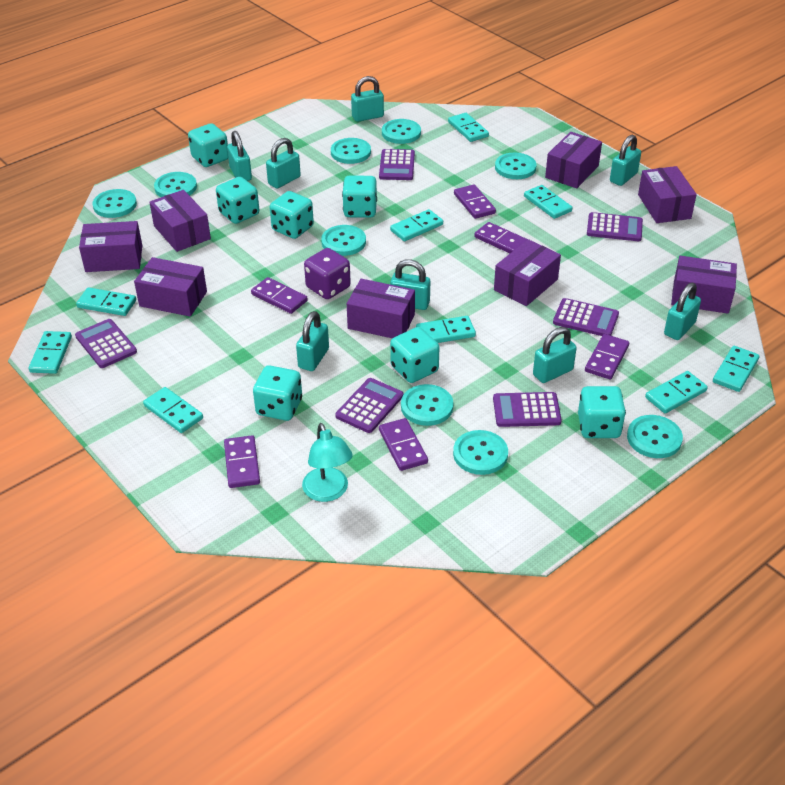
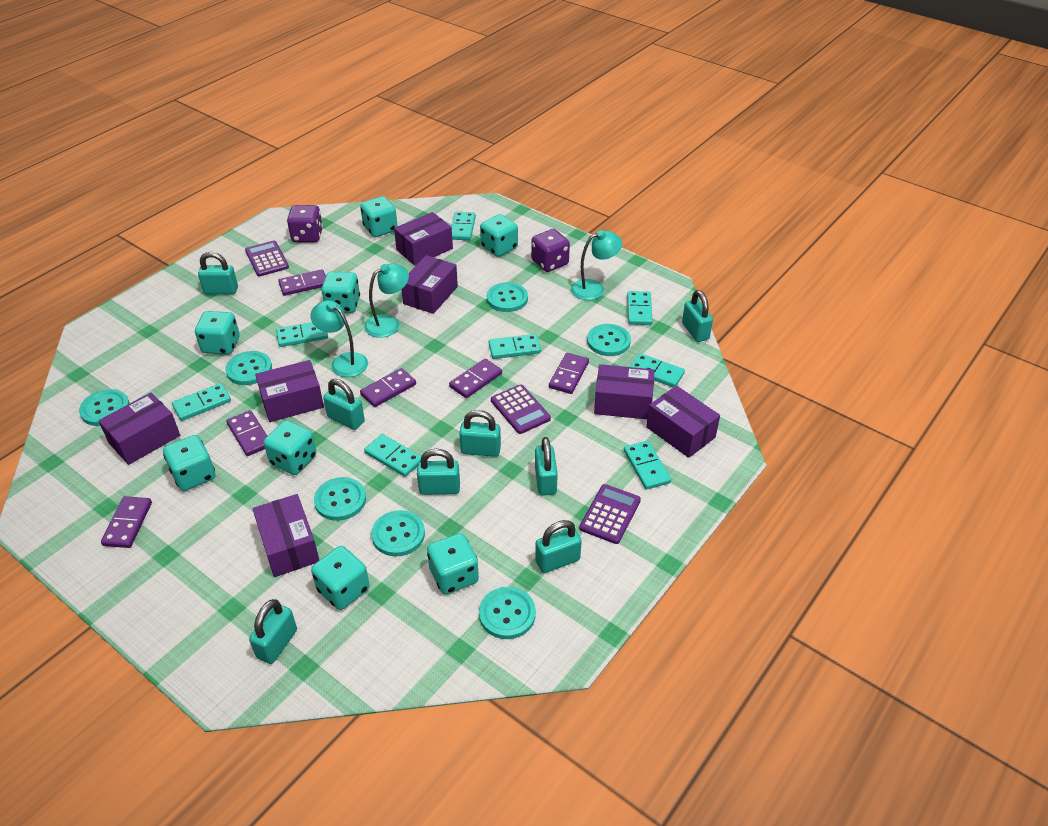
purple box: 8 -> 7
purple calculator: 6 -> 3
purple dice: 1 -> 2
turquoise button: 9 -> 7
turquoise dice: 7 -> 8
turquoise domino: 9 -> 8
turquoise lamp: 1 -> 3

